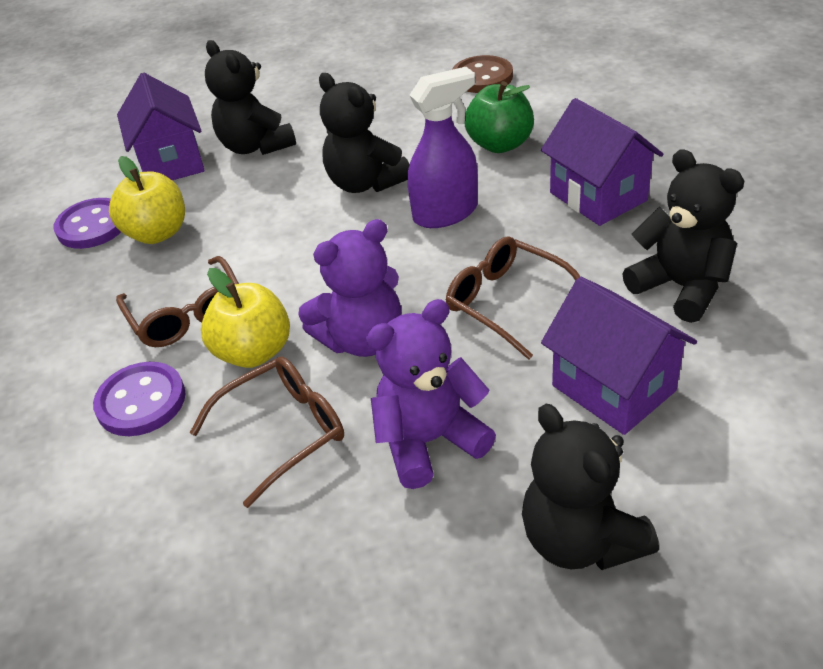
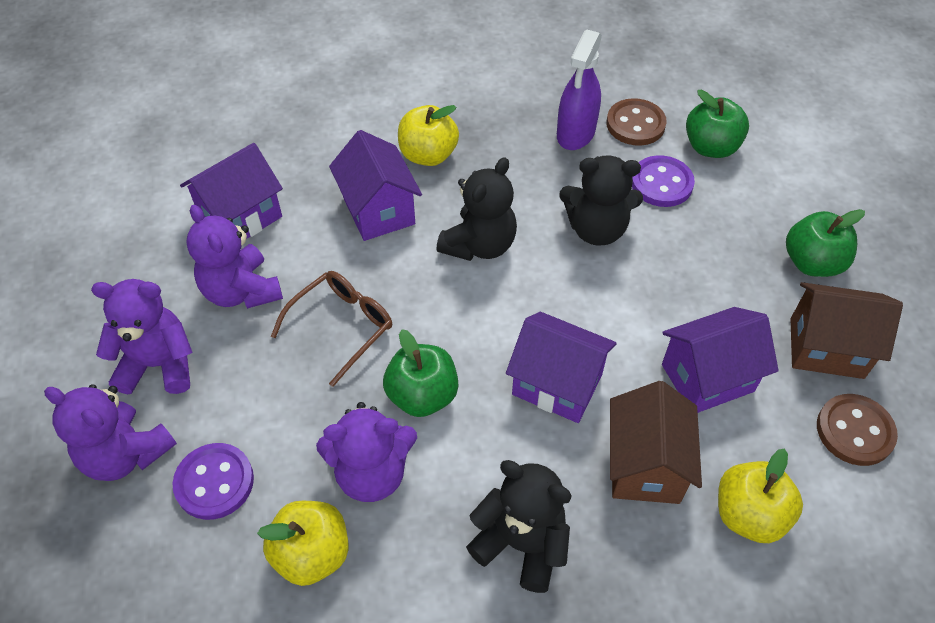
black teddy bear: 4 -> 3
brown button: 1 -> 2
brown glasses: 3 -> 1
brown house: 0 -> 2
green apple: 1 -> 3
purple house: 3 -> 4
purple teddy bear: 2 -> 4
yellow apple: 2 -> 3

